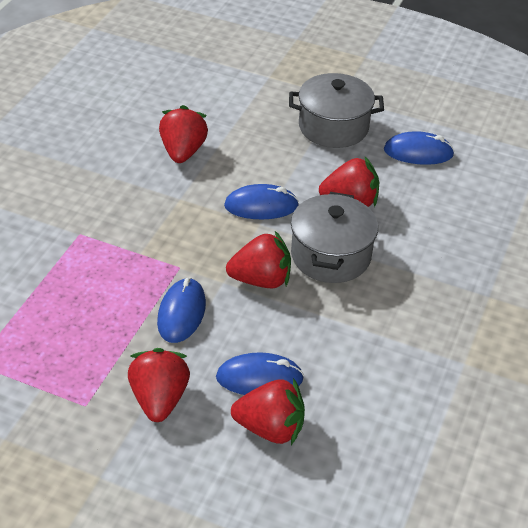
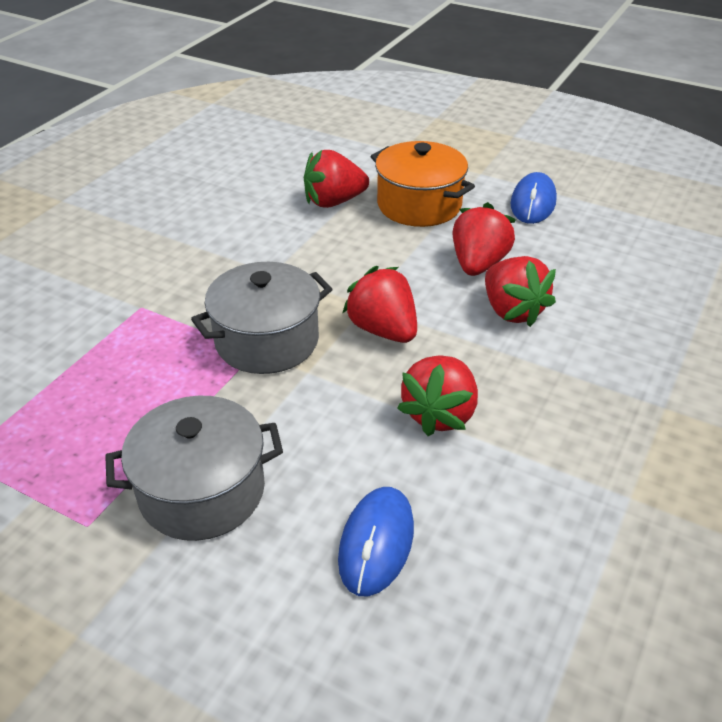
blue mouse: 4 -> 2
orange pot: 0 -> 1

